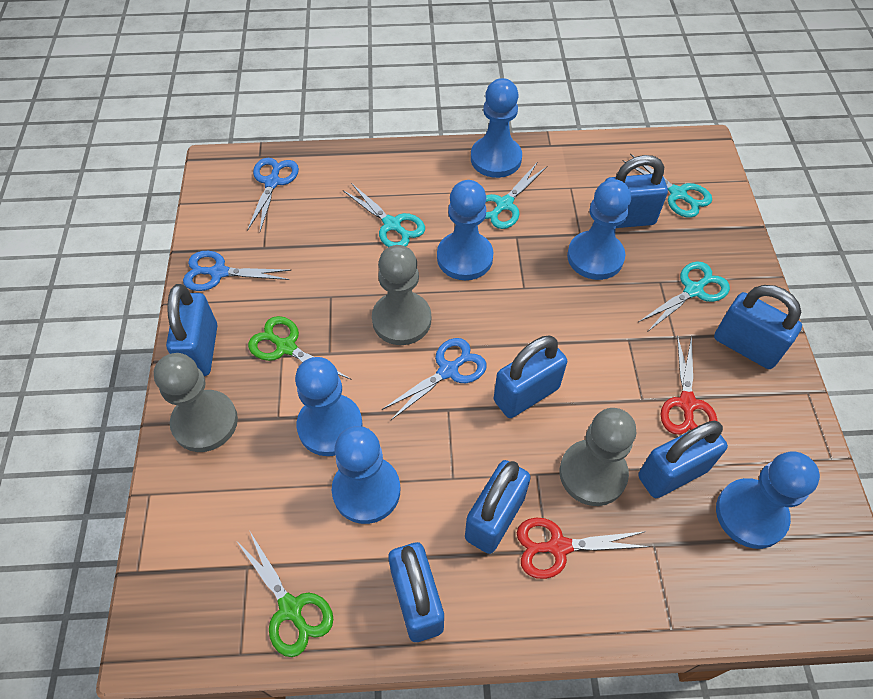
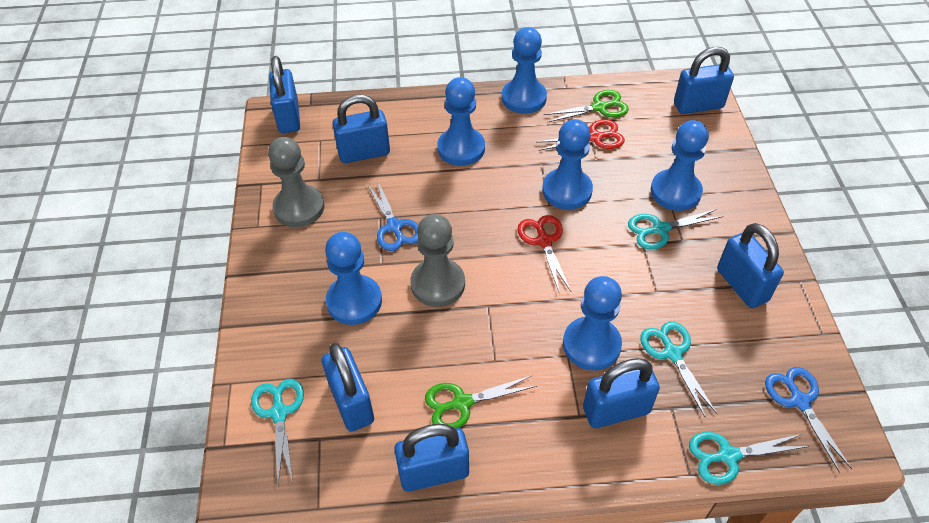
blue scissors: 3 -> 2
grey pawn: 3 -> 2

